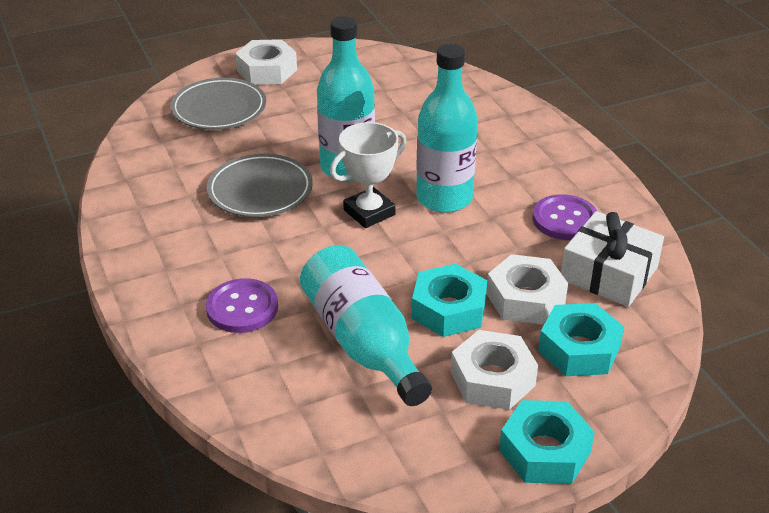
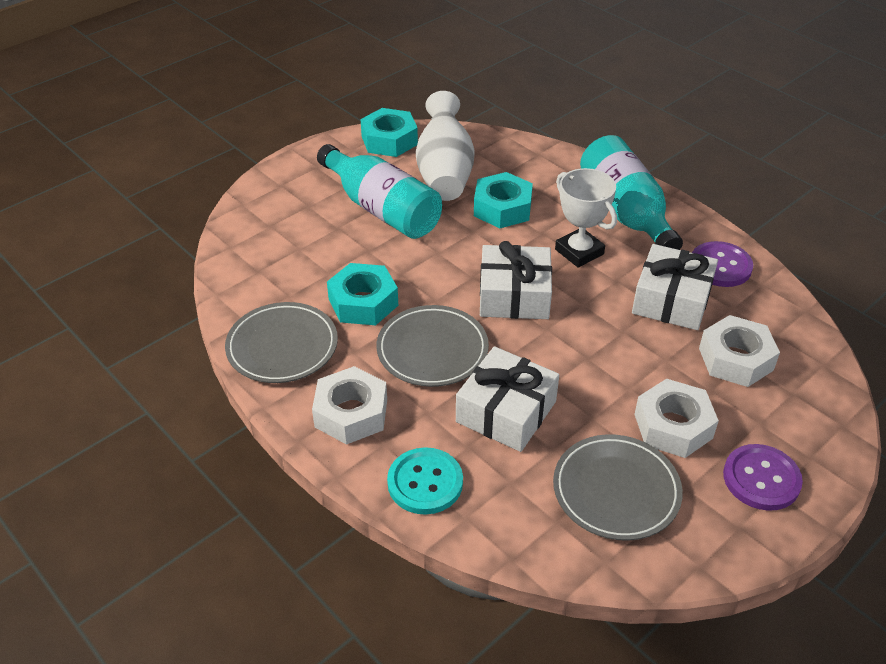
grey plate: 2 -> 3
turquoise bottle: 3 -> 2
turquoise button: 0 -> 1
white gift: 1 -> 3
white vase: 0 -> 1

